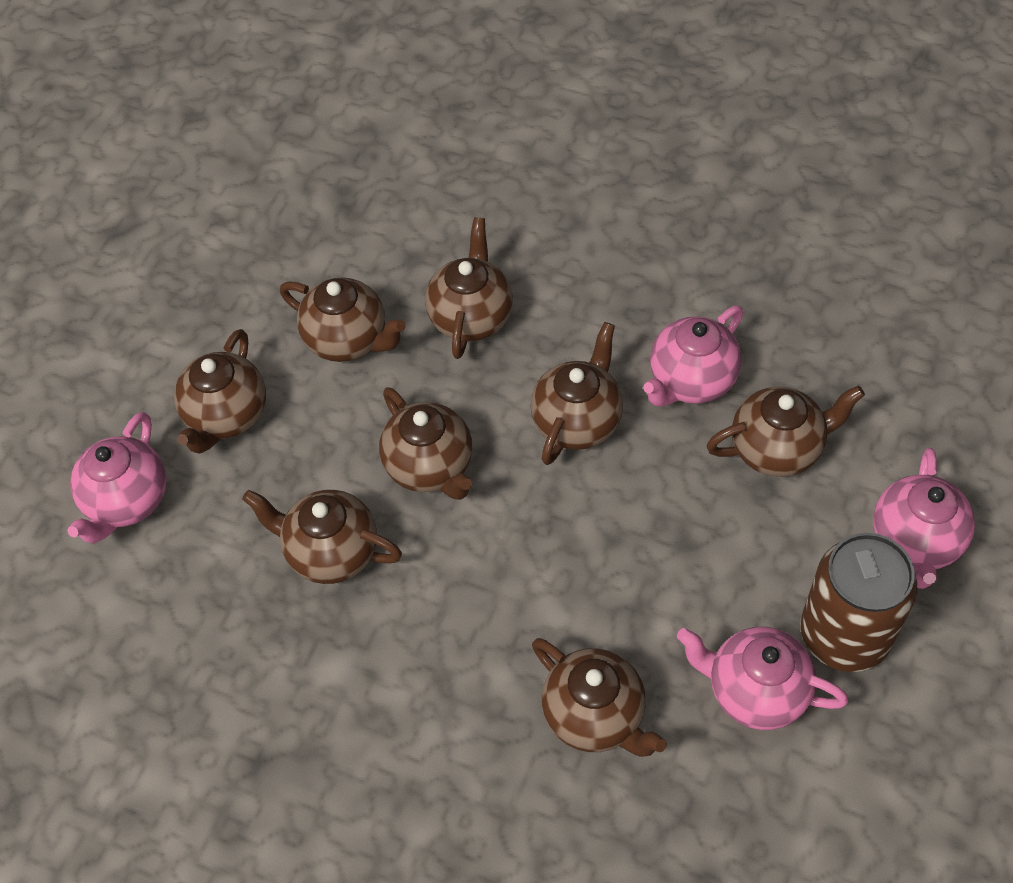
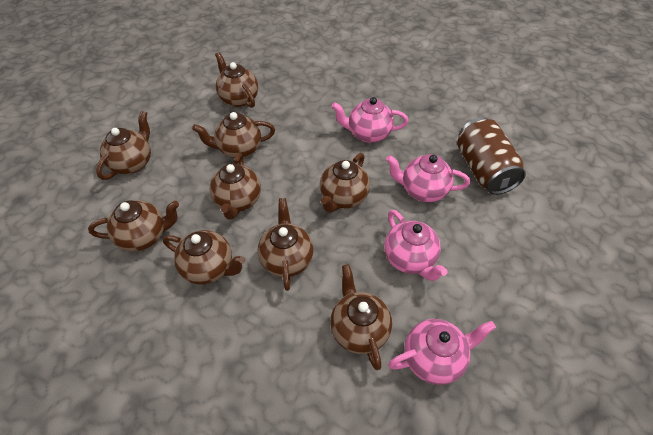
brown teapot: 8 -> 9

